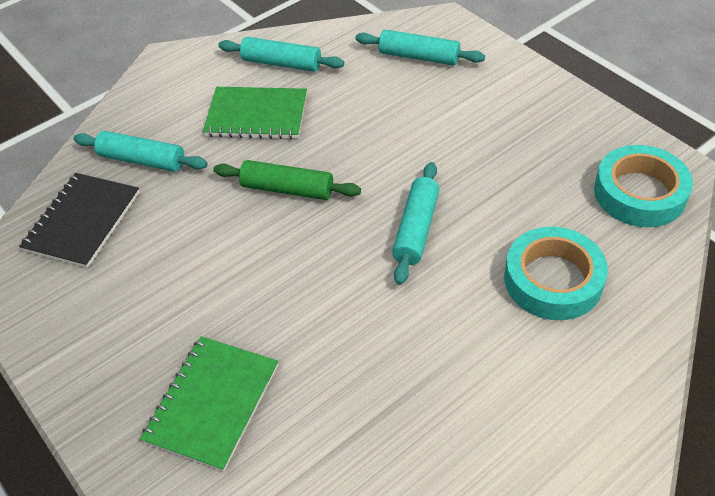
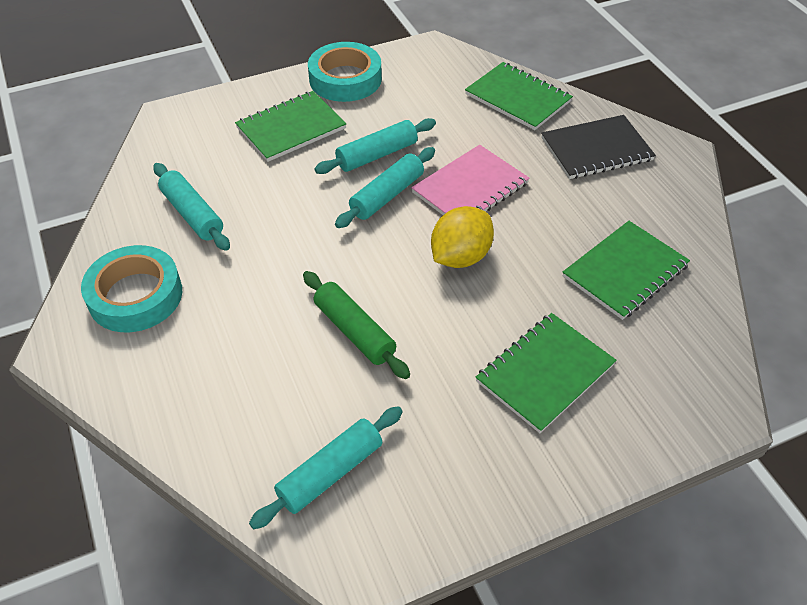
green notebook: 2 -> 4
pink notebook: 0 -> 1
yellow lemon: 0 -> 1

